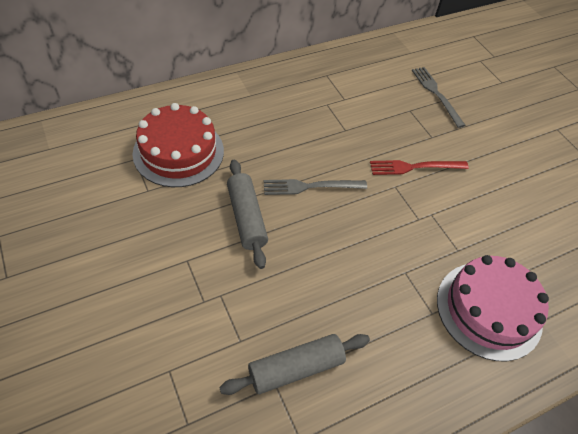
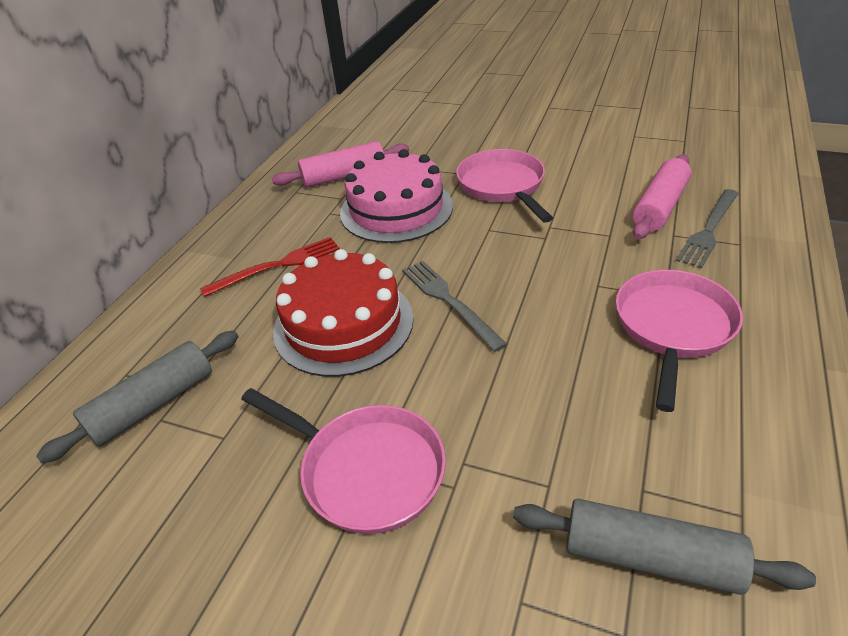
pink pan: 0 -> 3
pink rolling pin: 0 -> 2

